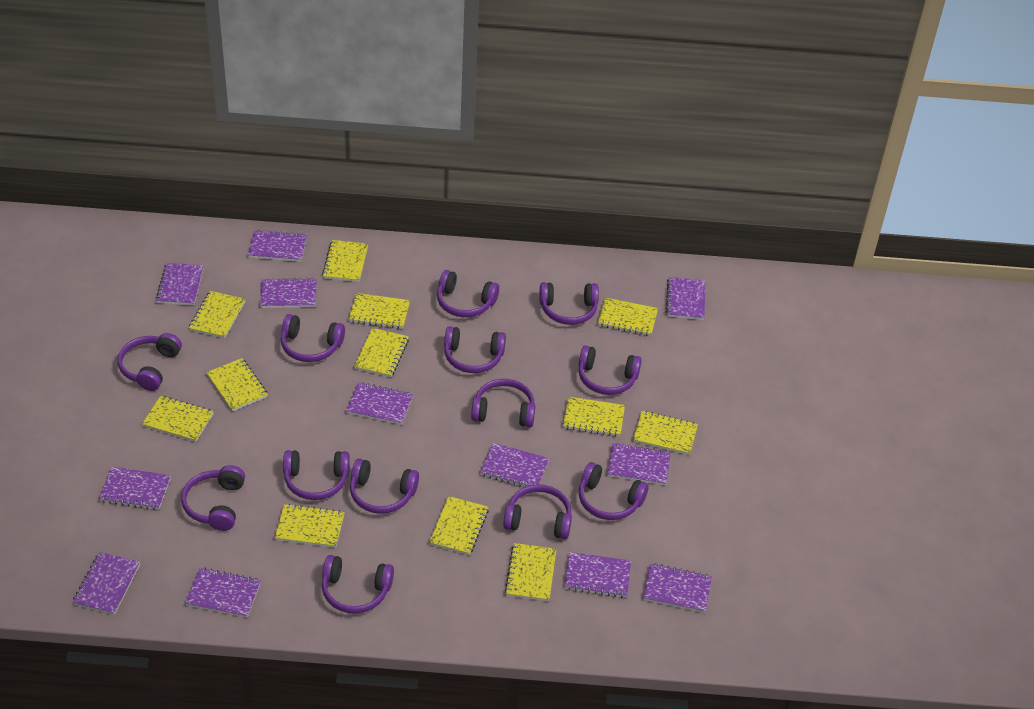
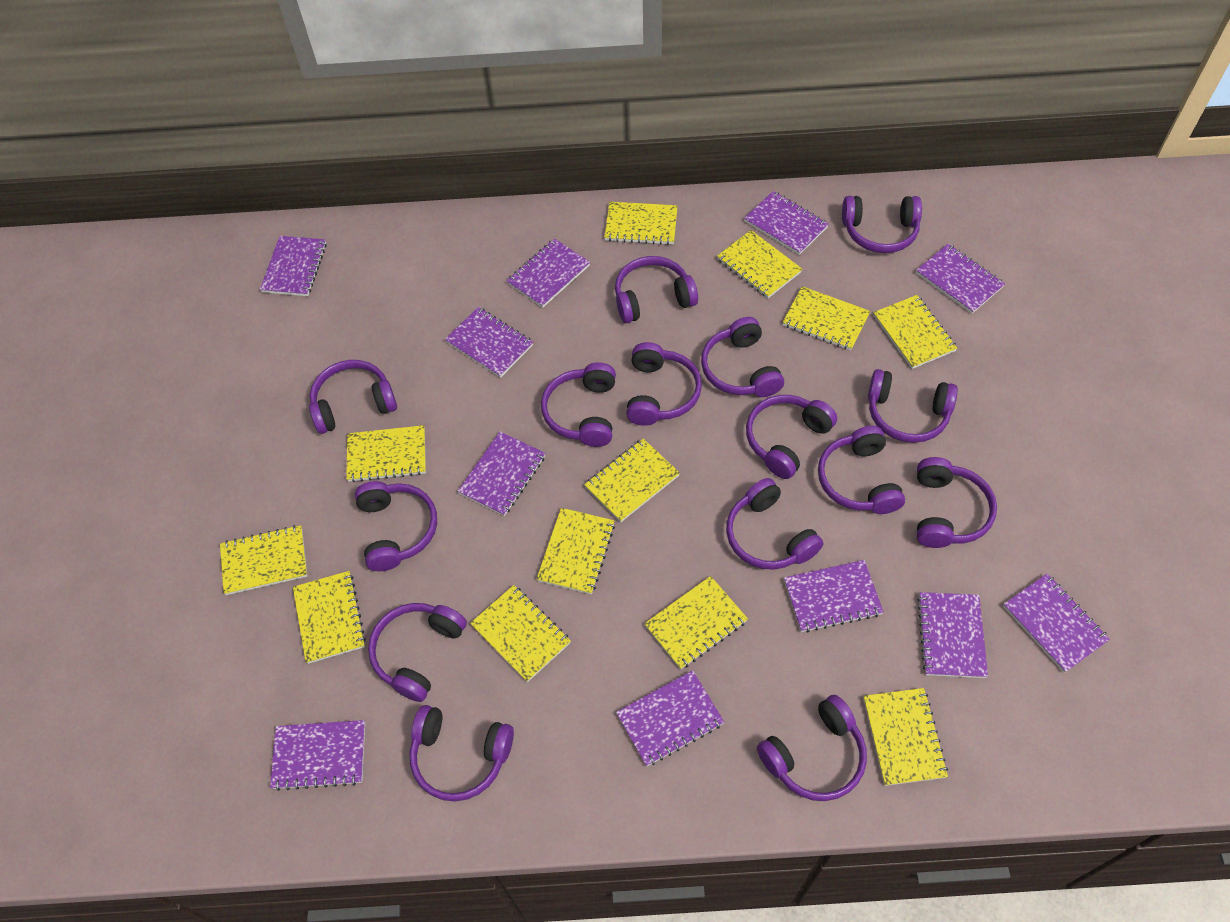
purple headphones: 13 -> 15
purple notebook: 12 -> 11

